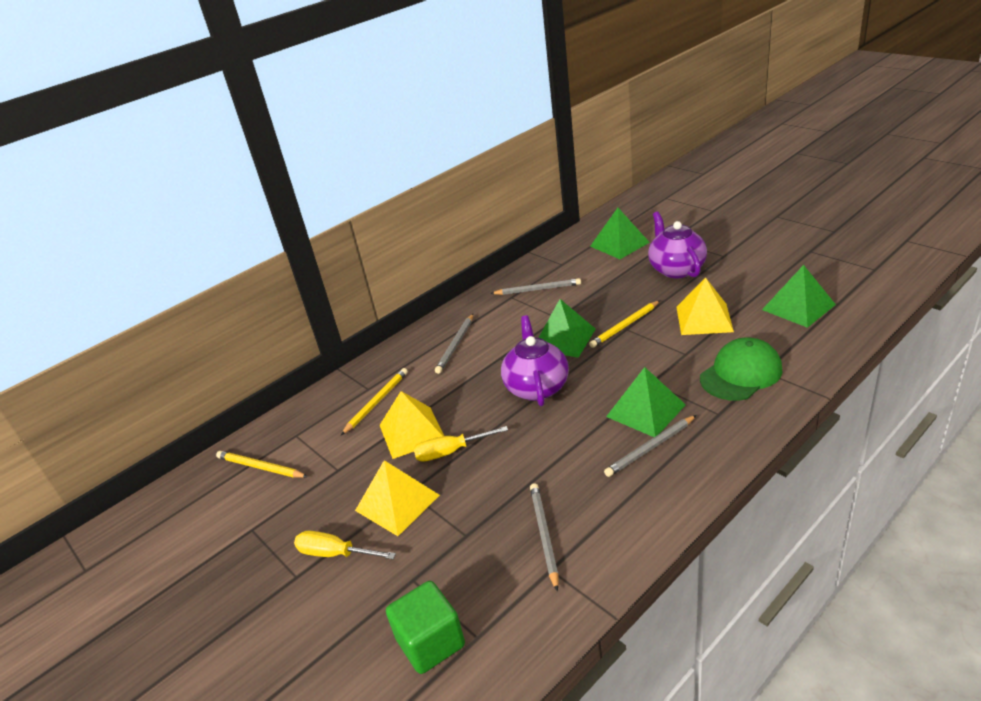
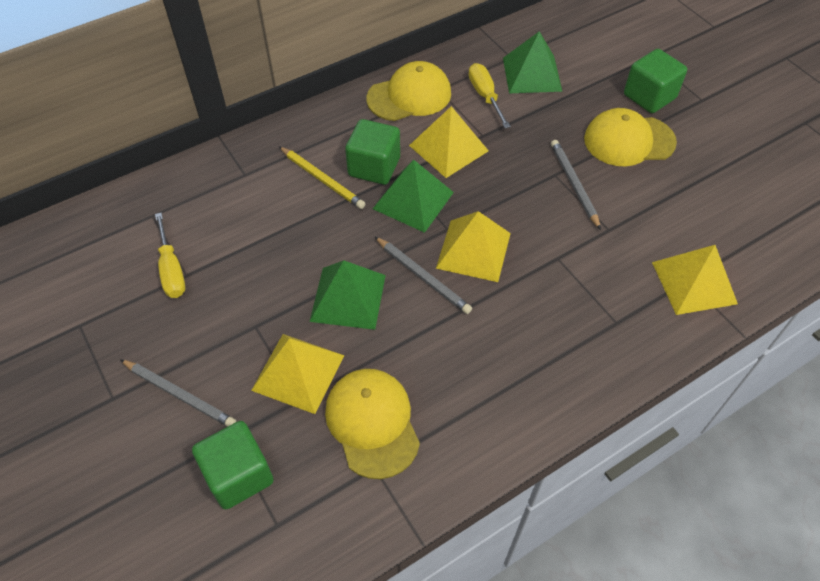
green cap: 1 -> 0
green cube: 1 -> 3
green pyramid: 4 -> 3
grey pencil: 4 -> 3
purple teapot: 2 -> 0
yellow cap: 0 -> 3
yellow pencil: 3 -> 1
yellow pyramid: 3 -> 4

